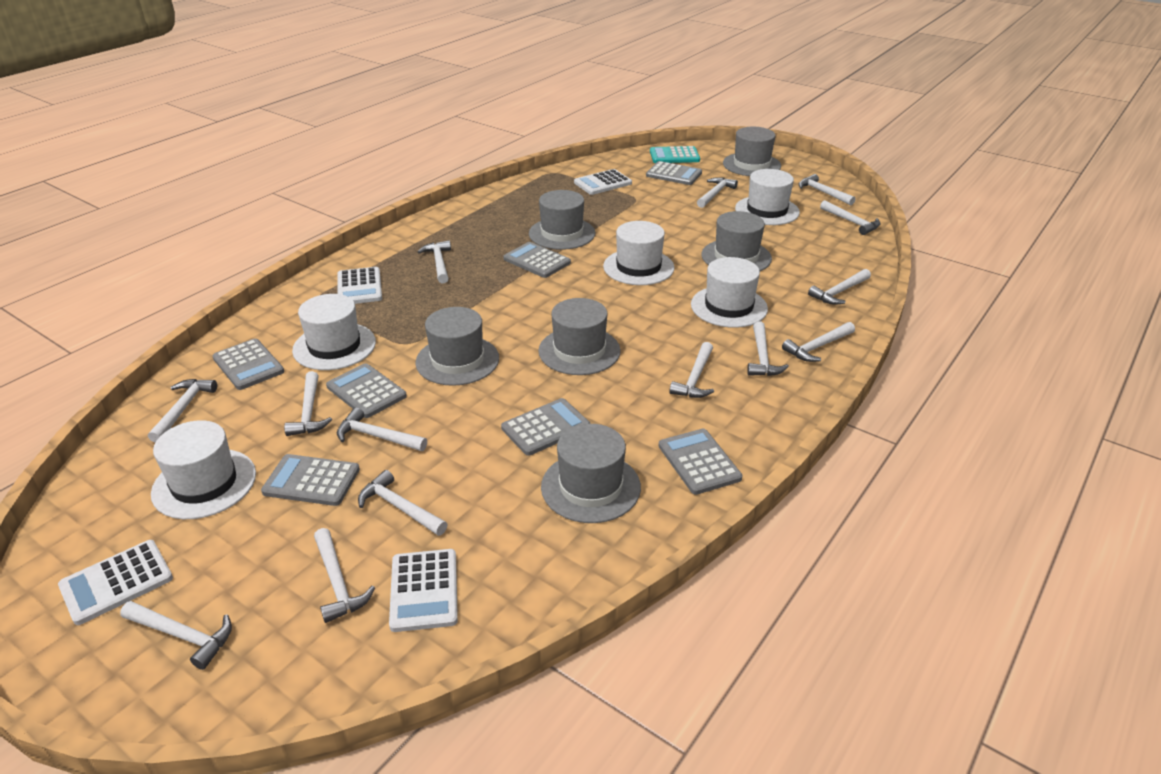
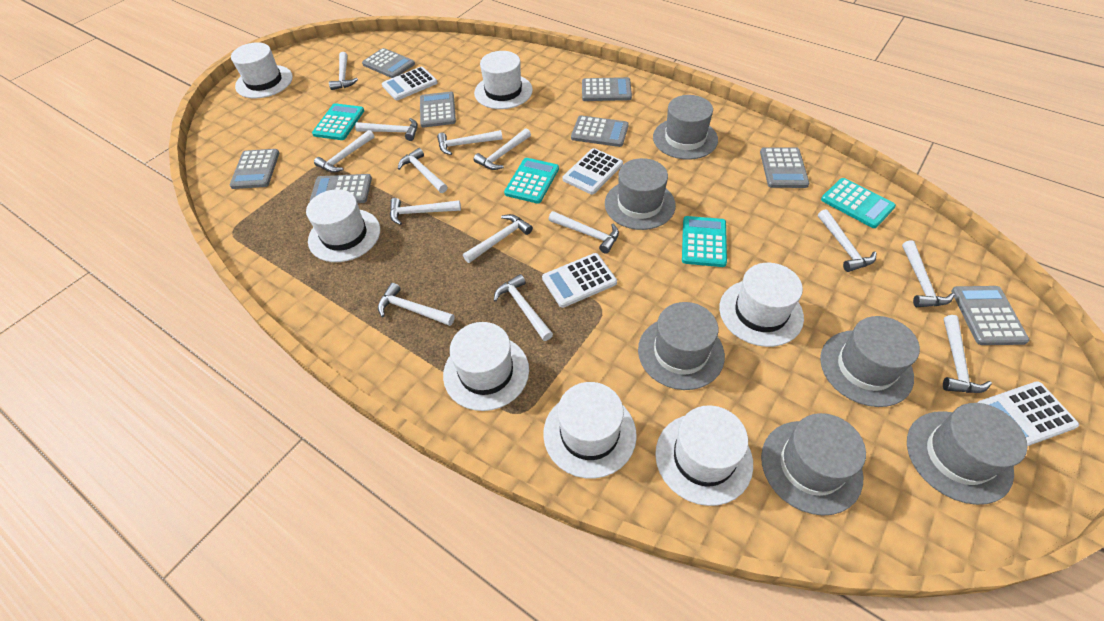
grey calculator: 7 -> 8
turquoise calculator: 1 -> 4
white hat: 5 -> 7

